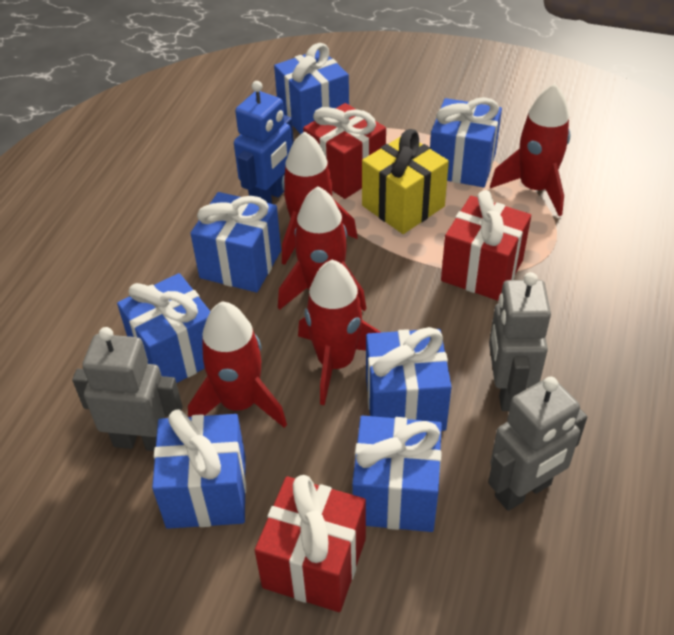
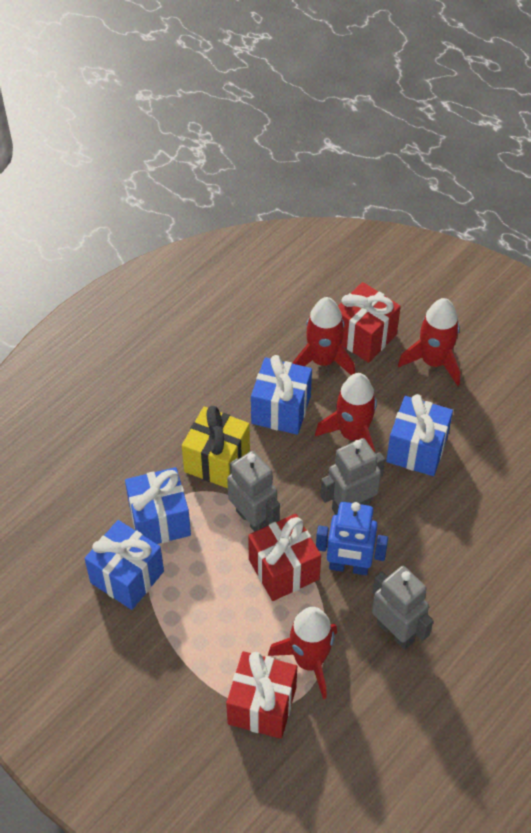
blue gift: 7 -> 4
red rocket: 5 -> 4

